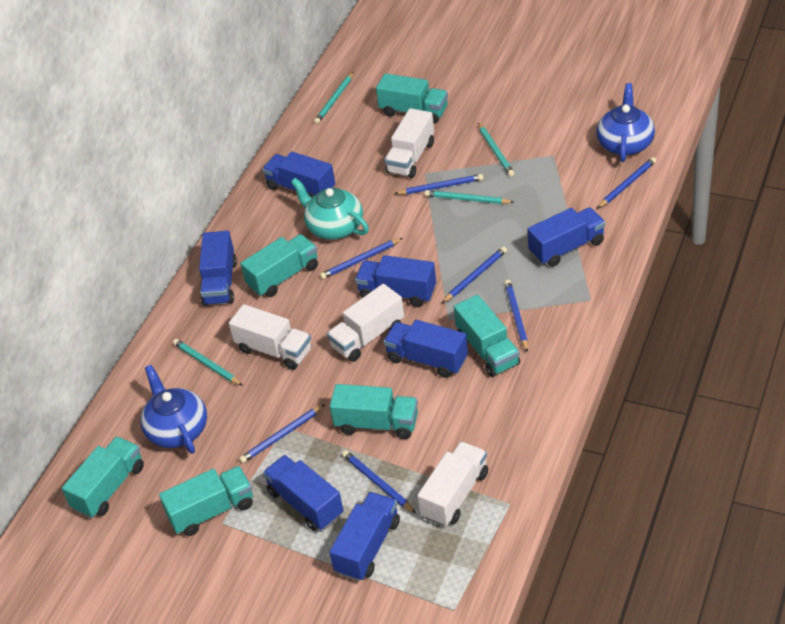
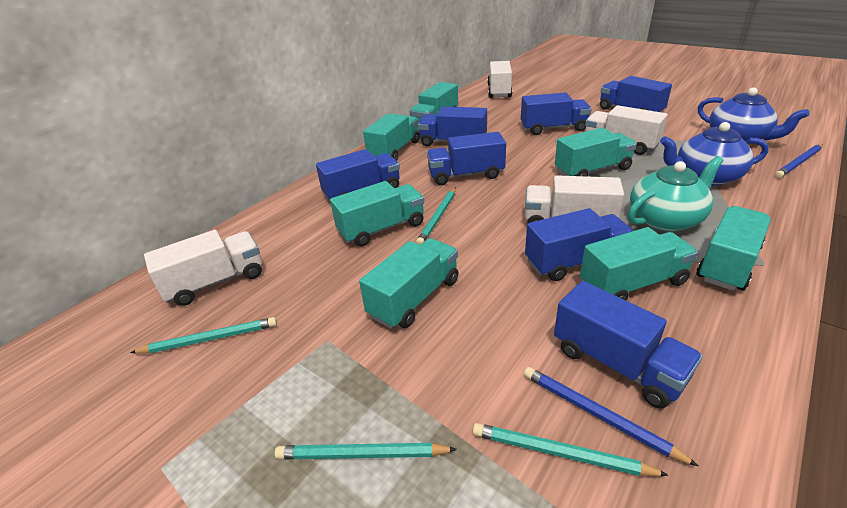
blue pencil: 7 -> 2
turquoise truck: 6 -> 7

